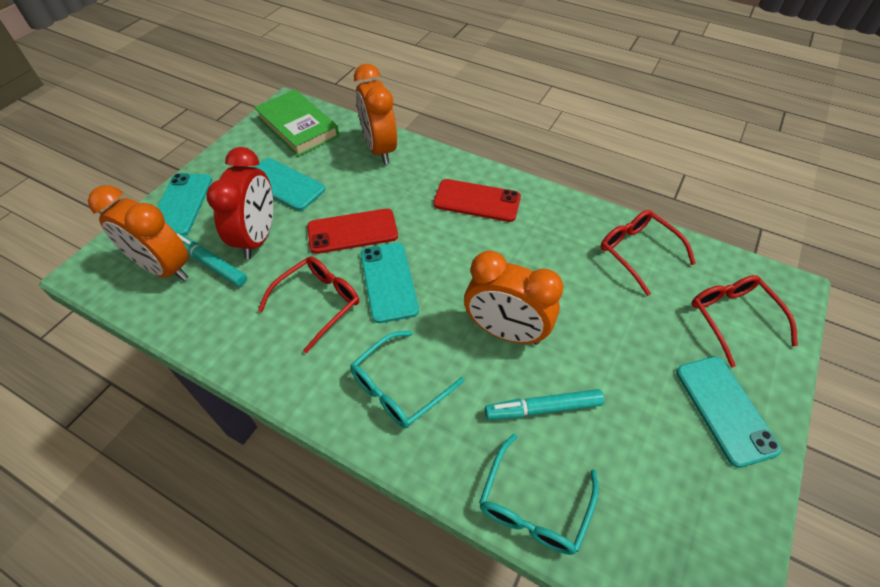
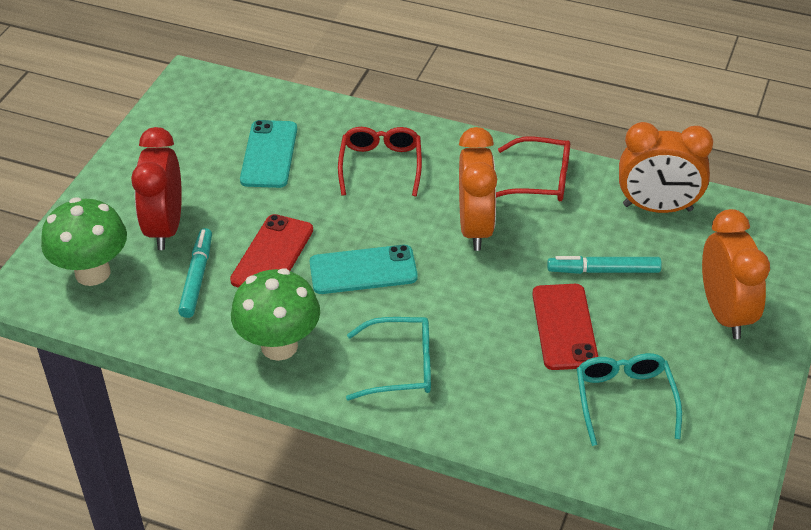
green book: 1 -> 0
green mushroom: 0 -> 2
red glasses: 3 -> 2
turquoise phone: 4 -> 2

